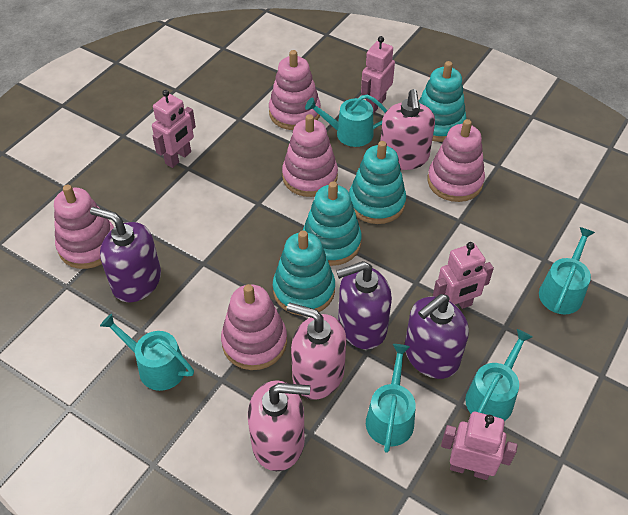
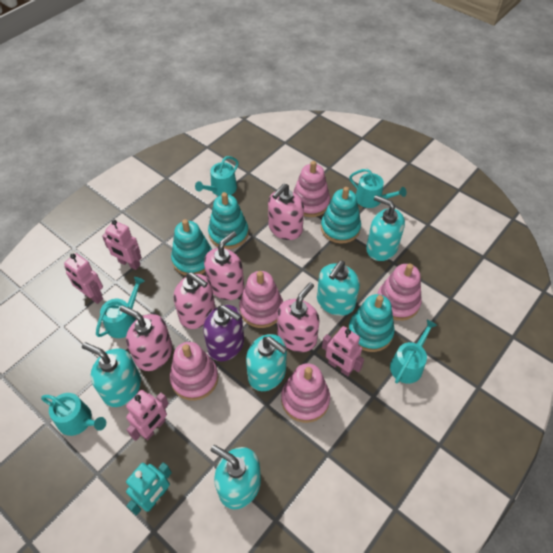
pink soap dispenser: 3 -> 5
purple soap dispenser: 3 -> 1
turquoise robot: 0 -> 1
turquoise soap dispenser: 0 -> 5

